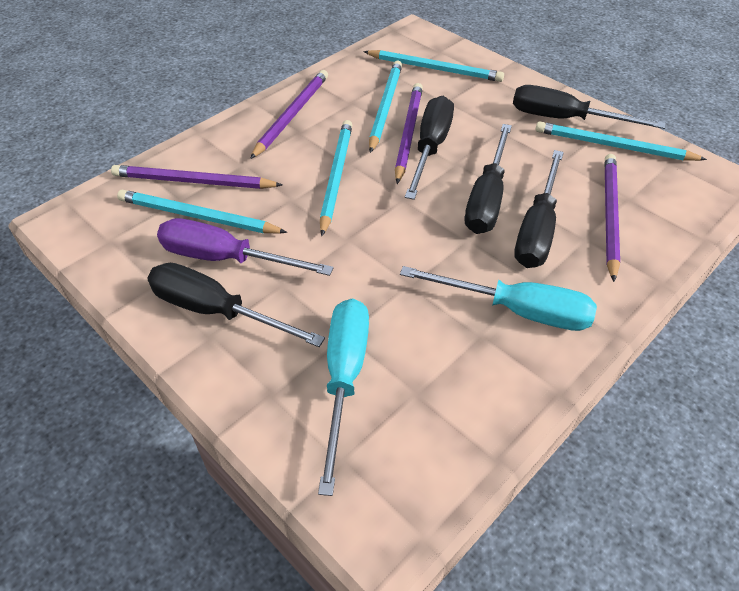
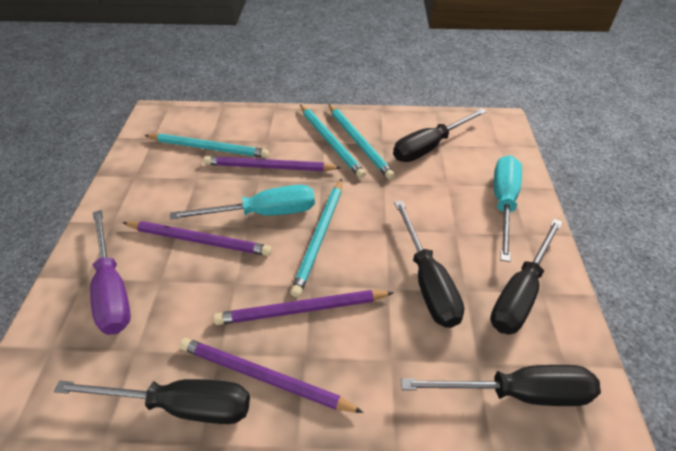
turquoise pencil: 5 -> 4

